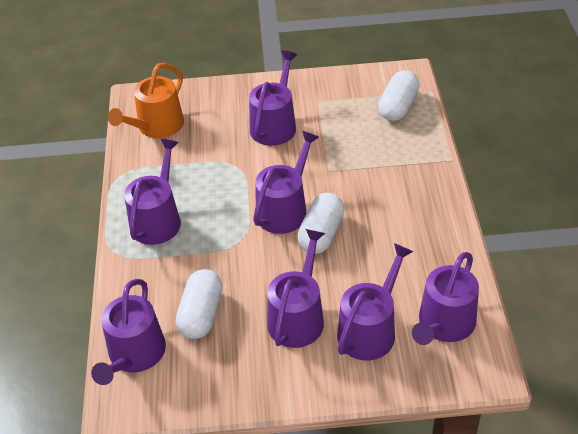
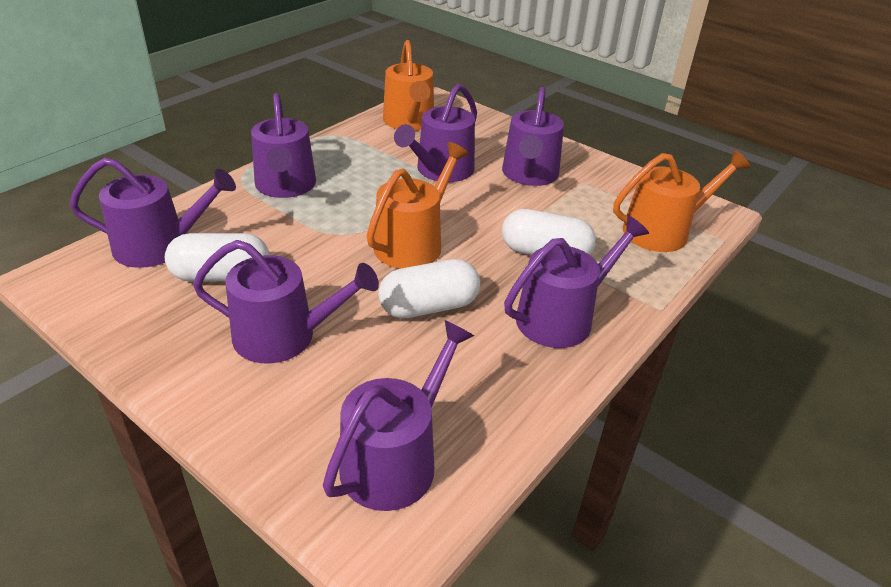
orange watering can: 1 -> 3

